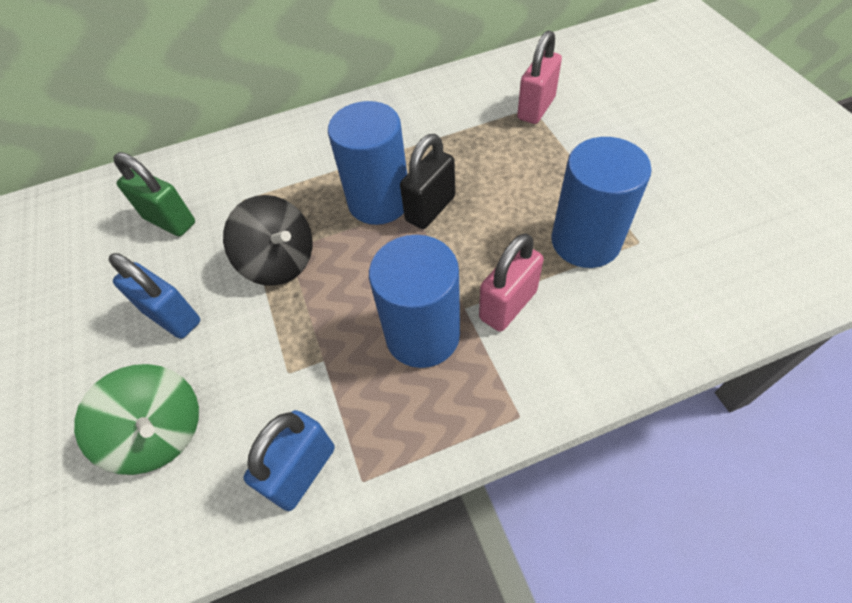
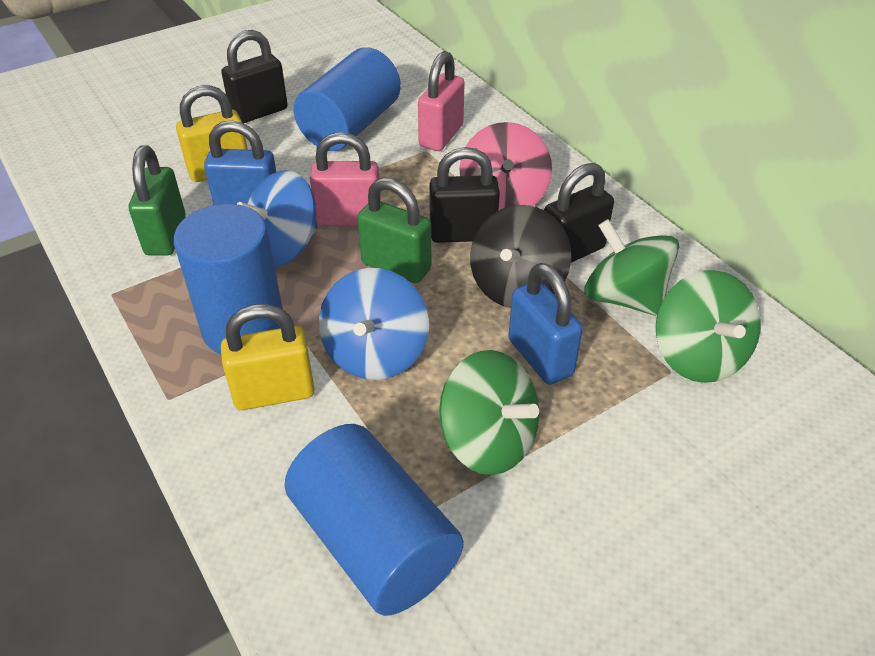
black padlock: 1 -> 3
blue spinning top: 0 -> 2
green padlock: 1 -> 2
green spinning top: 1 -> 3
pink spinning top: 0 -> 1
yellow padlock: 0 -> 2

